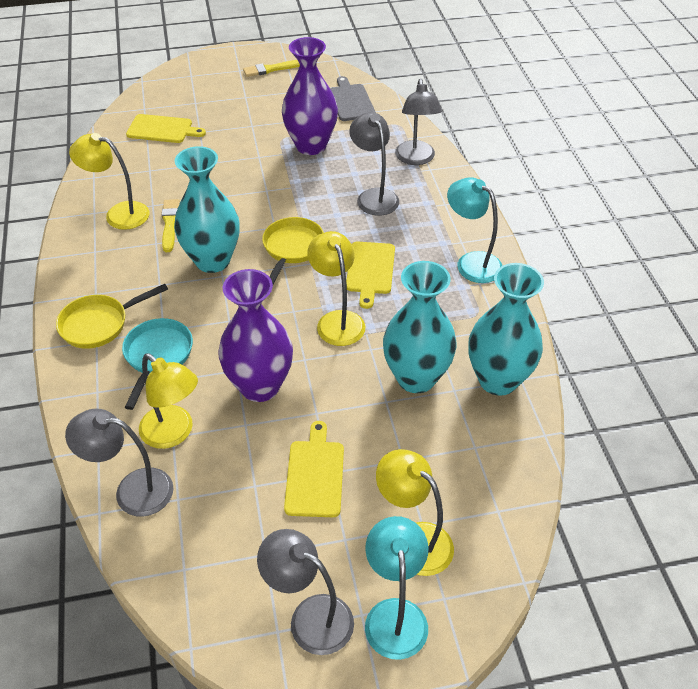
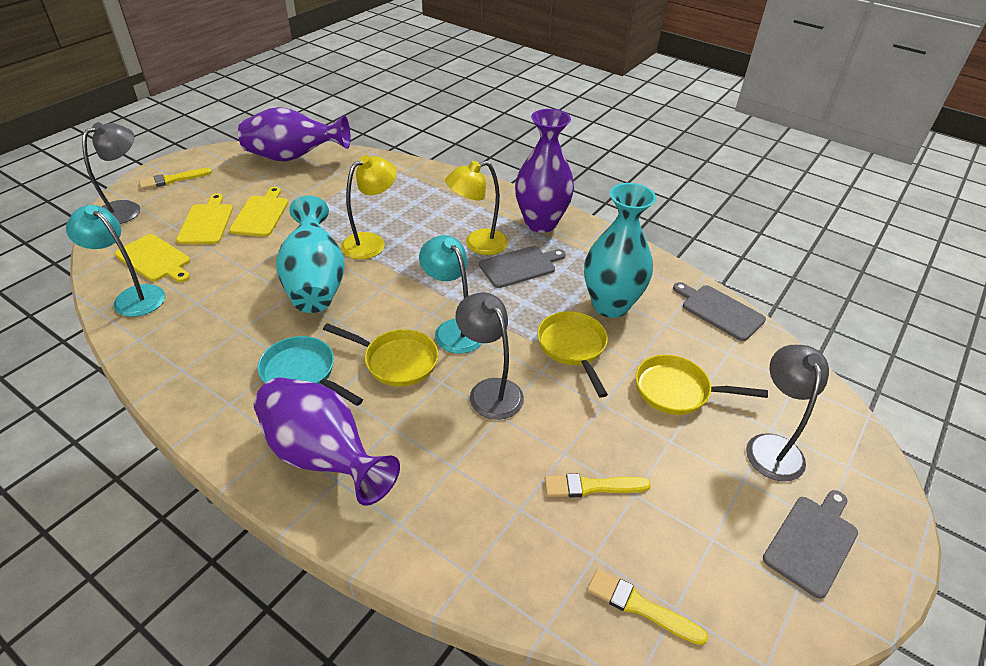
grey cutting board: 1 -> 3
grey lamp: 4 -> 3
purple vase: 2 -> 3
turquoise vase: 3 -> 2
yellow brush: 2 -> 3
yellow lamp: 4 -> 2
yellow pan: 2 -> 3

